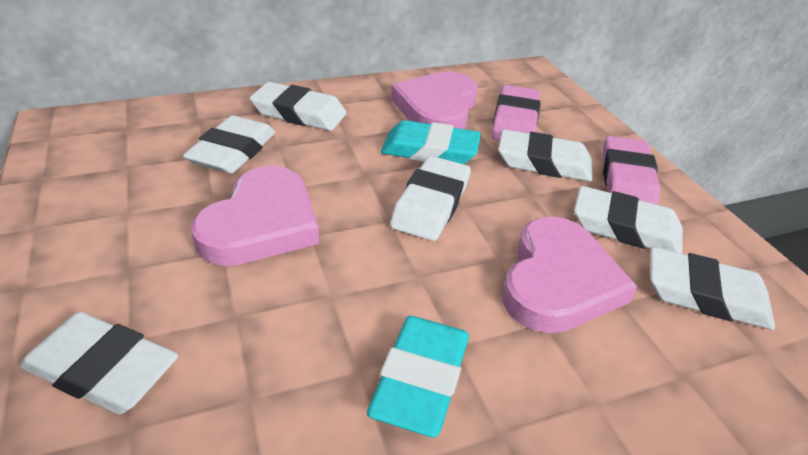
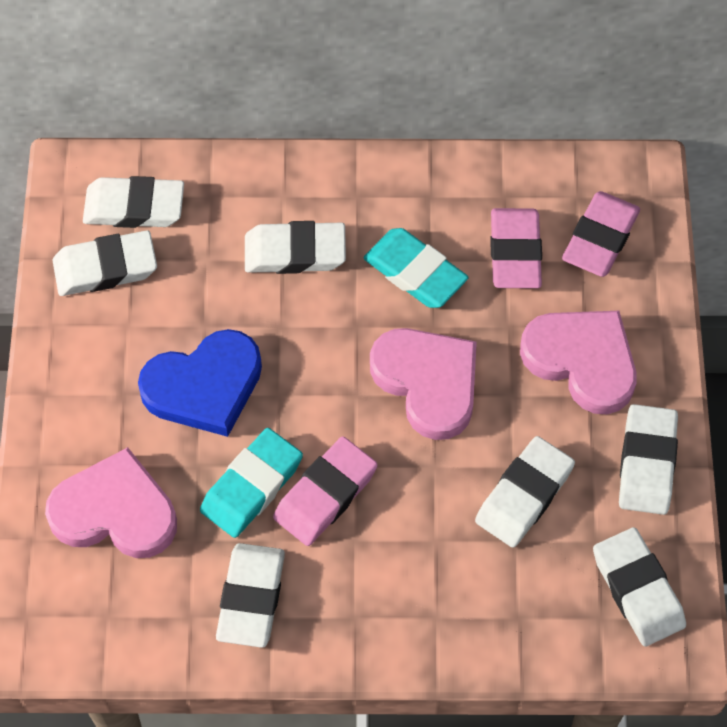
blue heart: 0 -> 1
pink eraser: 2 -> 3

